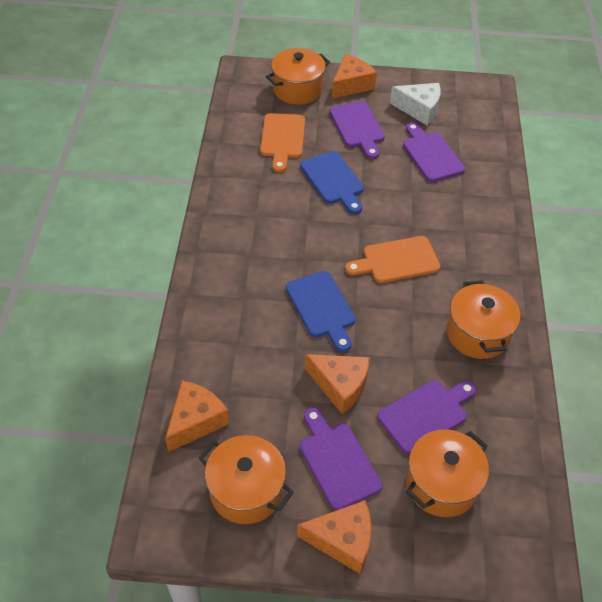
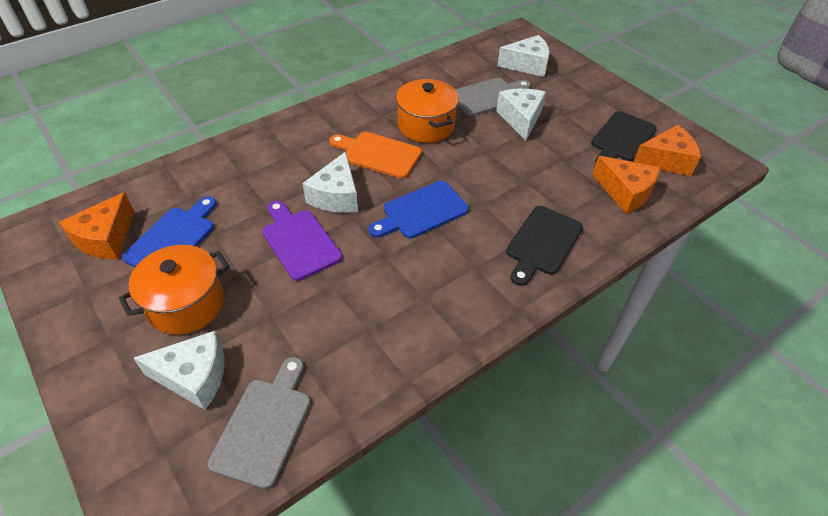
black cutting board: 0 -> 2
grey cutting board: 0 -> 2
orange cheese: 4 -> 3
orange cutting board: 2 -> 1
orange pot: 4 -> 2
purple cutting board: 4 -> 1
white cheese: 1 -> 4

